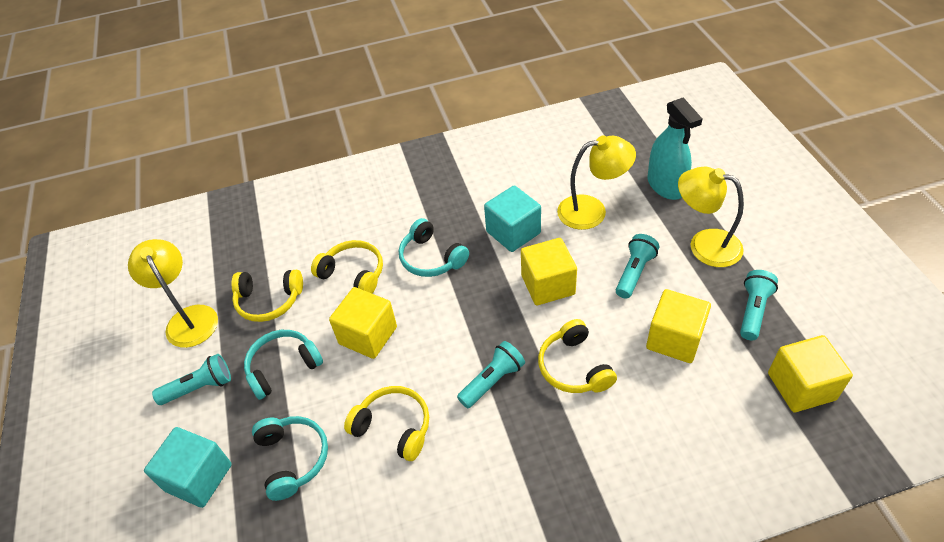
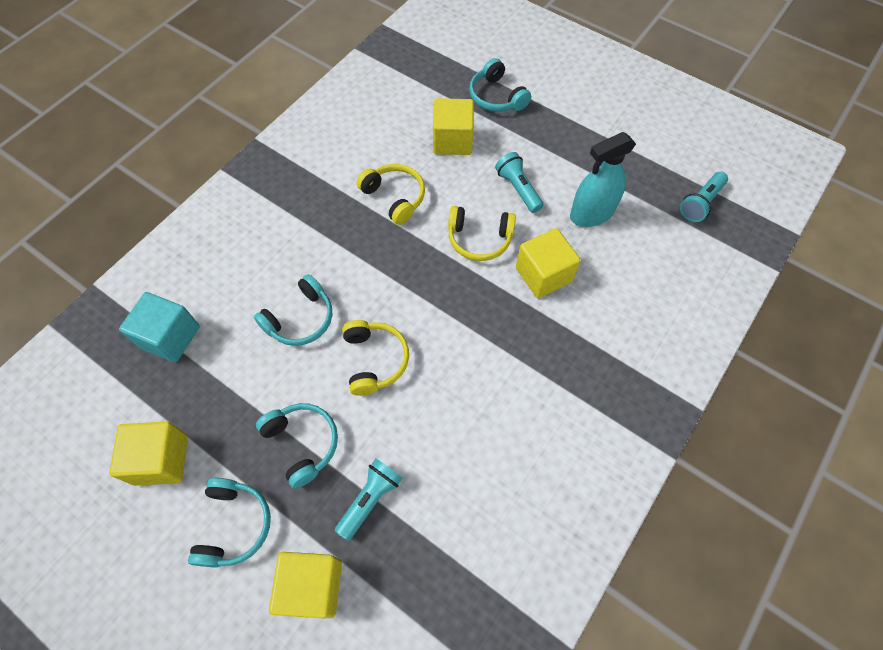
turquoise cube: 2 -> 1
turquoise flashlight: 4 -> 3
turquoise headphones: 3 -> 4
yellow headphones: 4 -> 3
yellow lamp: 3 -> 0

